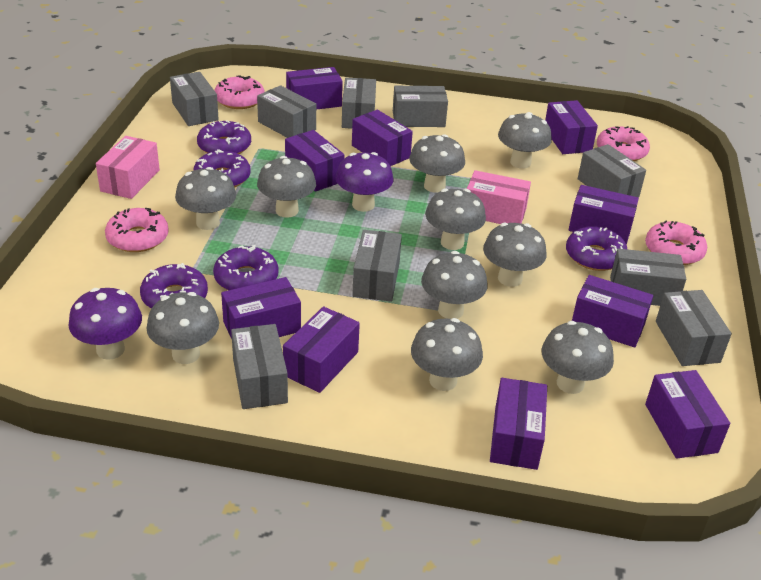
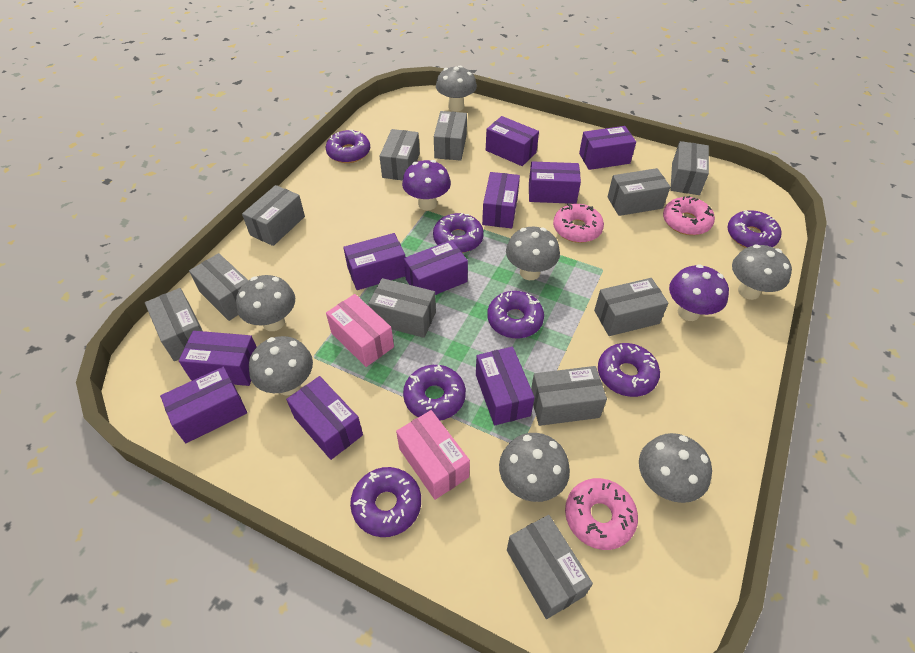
grey box: 9 -> 11
grey mushroom: 10 -> 7
pink donut: 4 -> 3
purple donut: 5 -> 7

